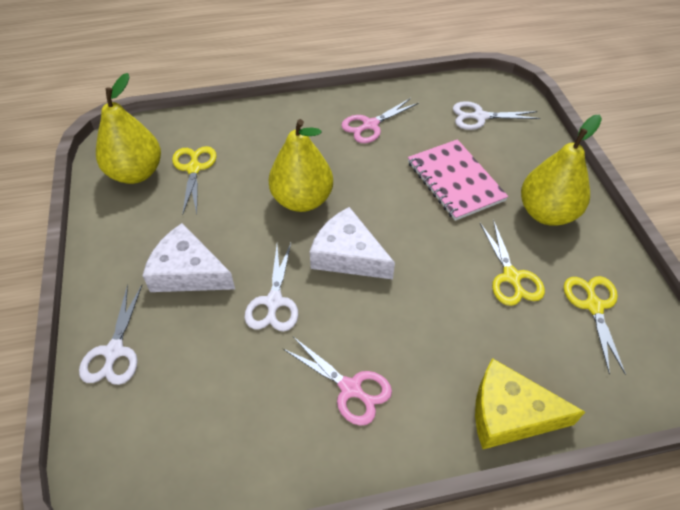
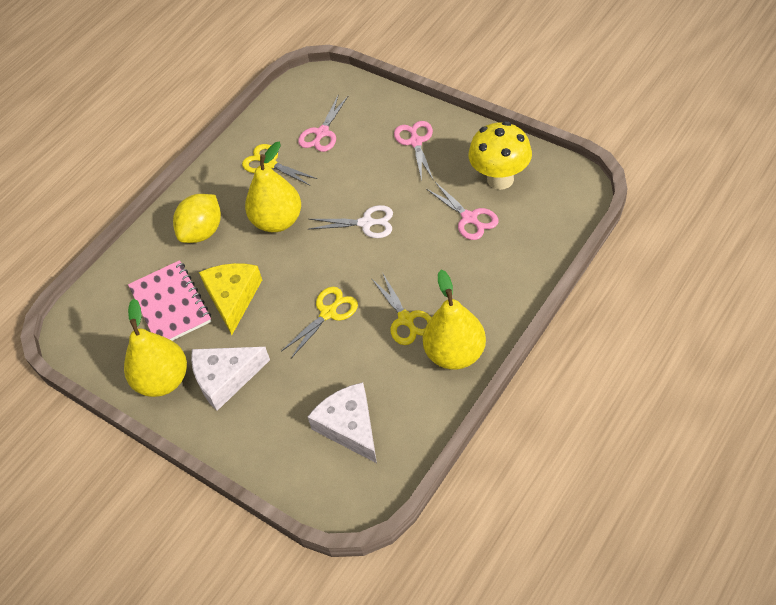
pink scissors: 2 -> 3
white scissors: 3 -> 1
yellow lemon: 0 -> 1
yellow mushroom: 0 -> 1

